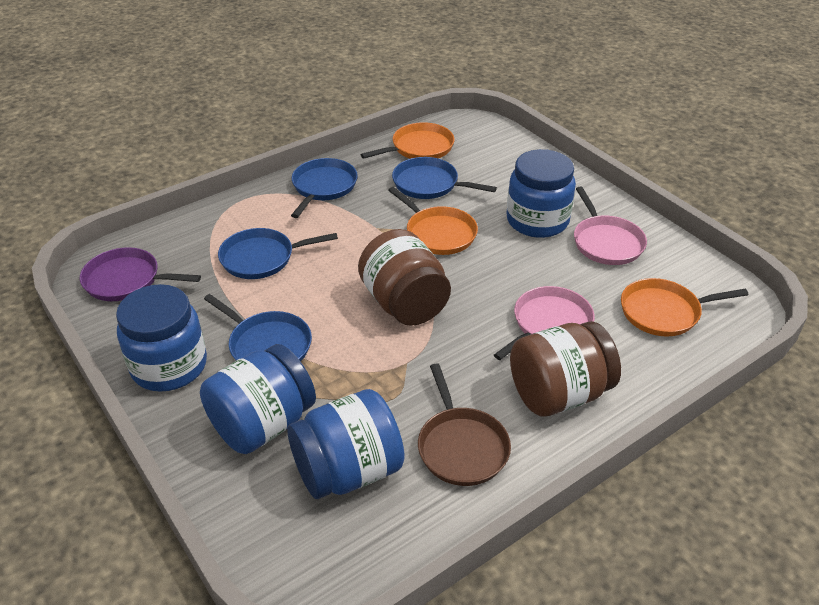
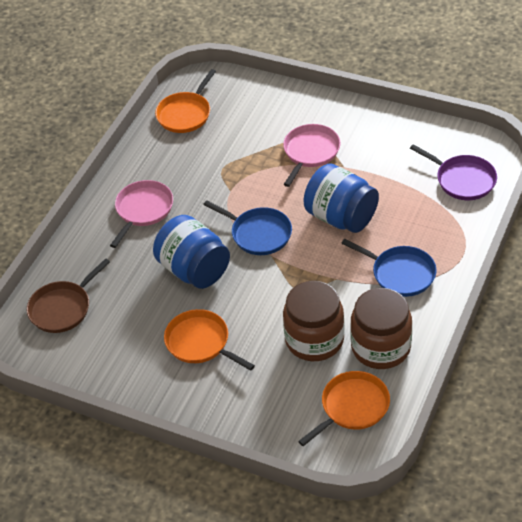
blue jar: 4 -> 2
blue pan: 4 -> 2

